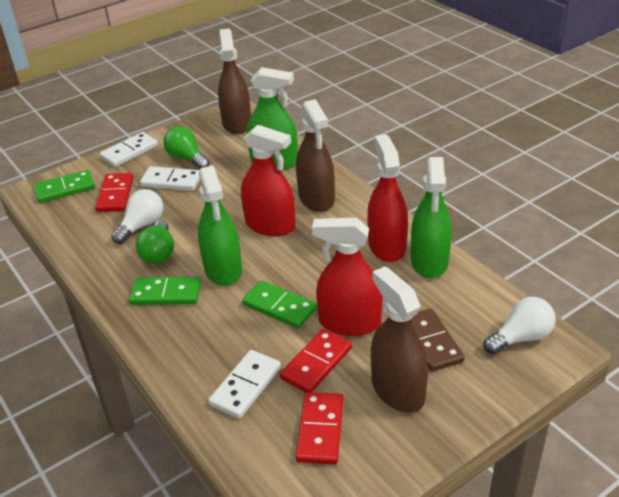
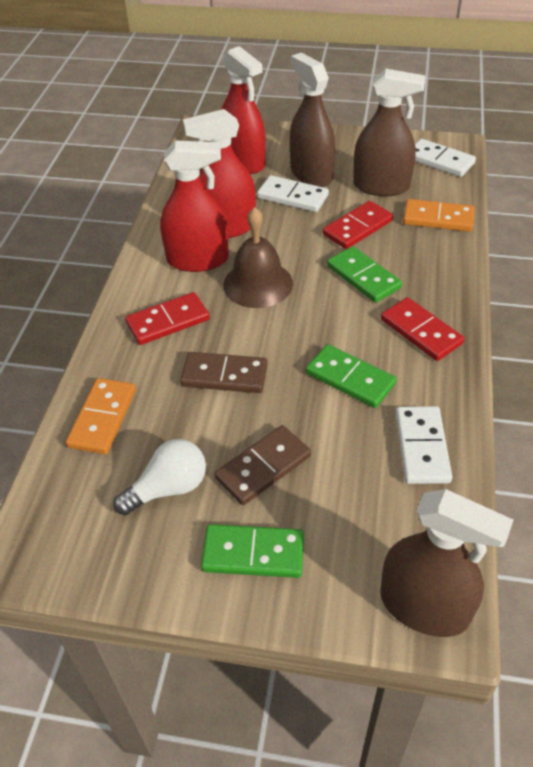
brown bell: 0 -> 1
brown domino: 1 -> 2
green light bulb: 2 -> 0
green spray bottle: 3 -> 0
orange domino: 0 -> 2
white light bulb: 2 -> 1

